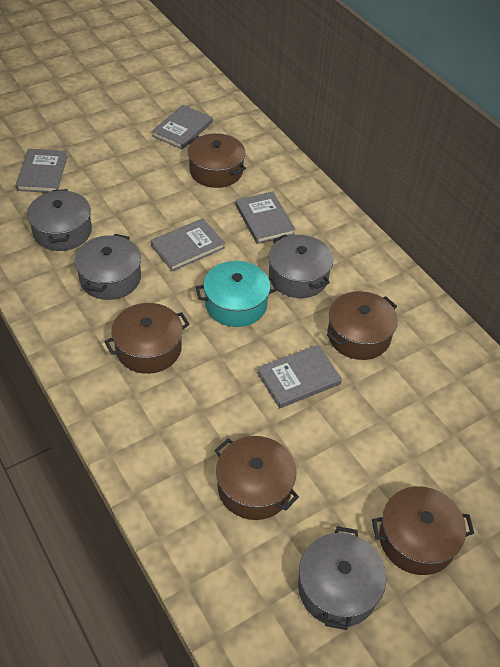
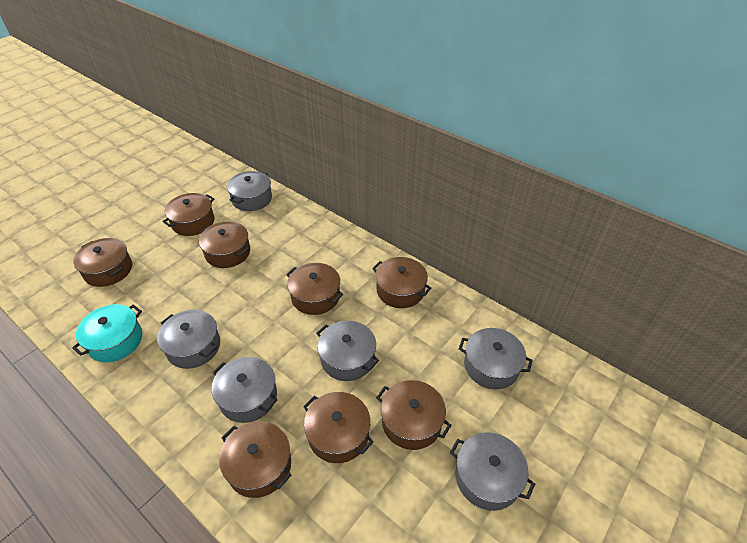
brown pot: 5 -> 8
grey book: 5 -> 0
grey pot: 4 -> 6

